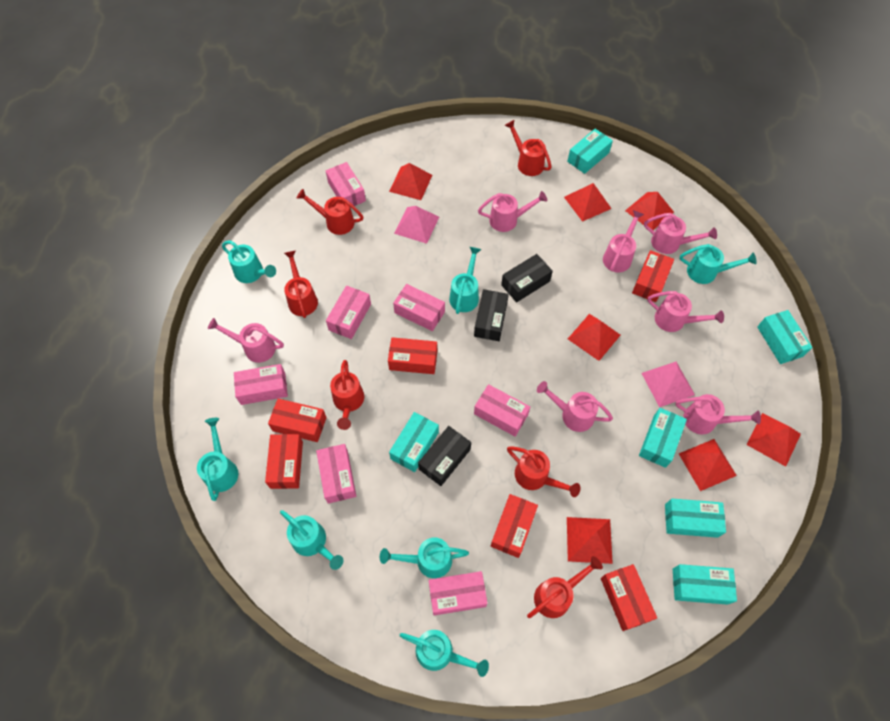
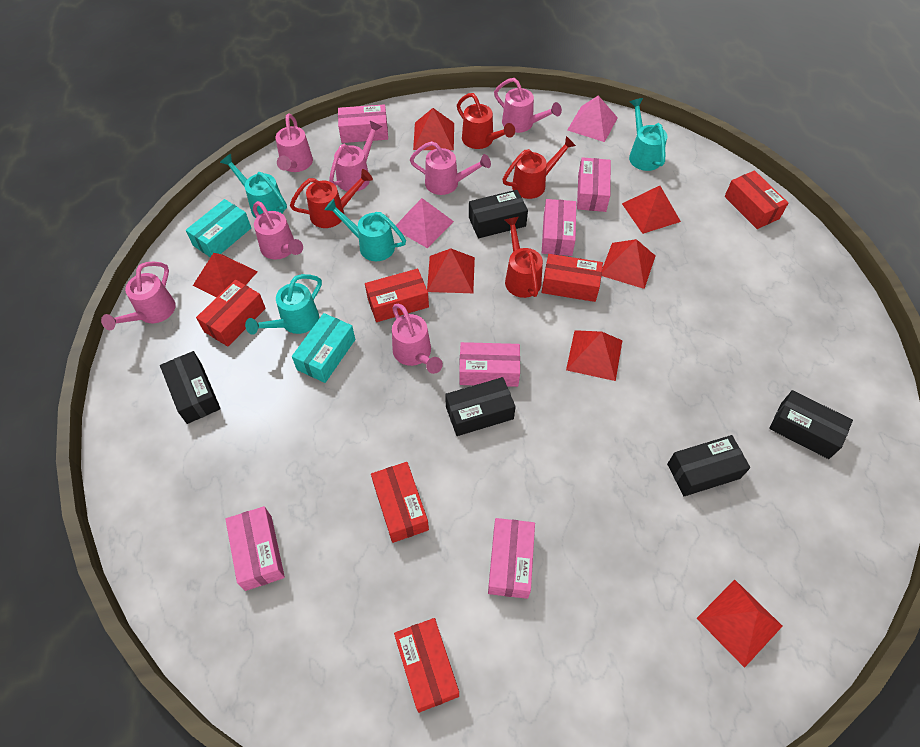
black box: 3 -> 5
pink box: 7 -> 6
red watering can: 6 -> 4
turquoise box: 6 -> 2
turquoise watering can: 7 -> 4

